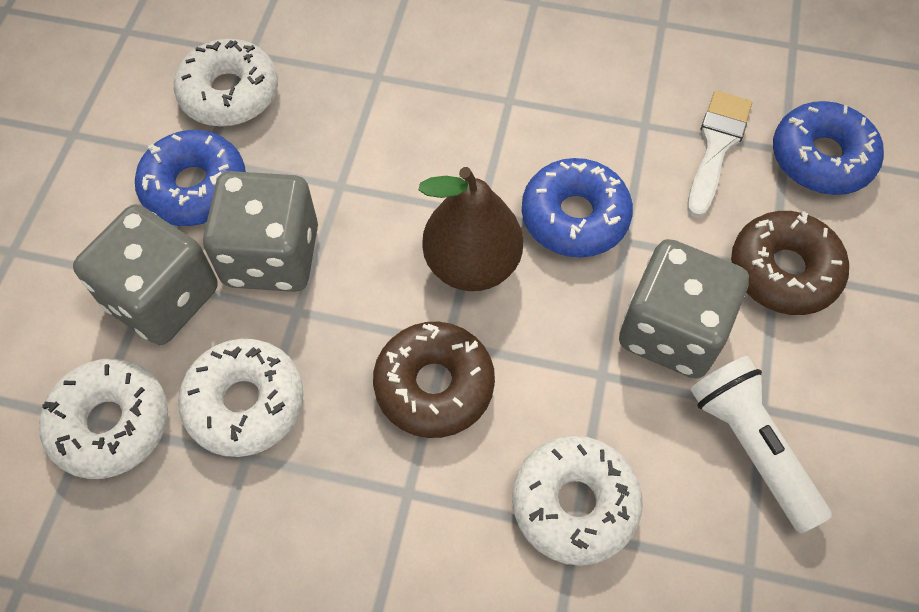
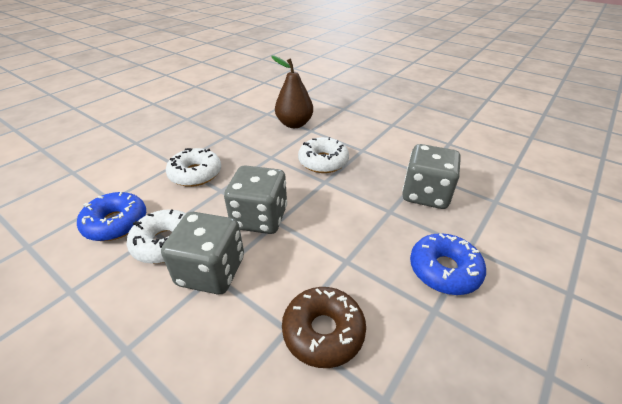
blue donut: 3 -> 2
brown donut: 2 -> 1
white brush: 1 -> 0
white donut: 4 -> 3
white flashlight: 1 -> 0

